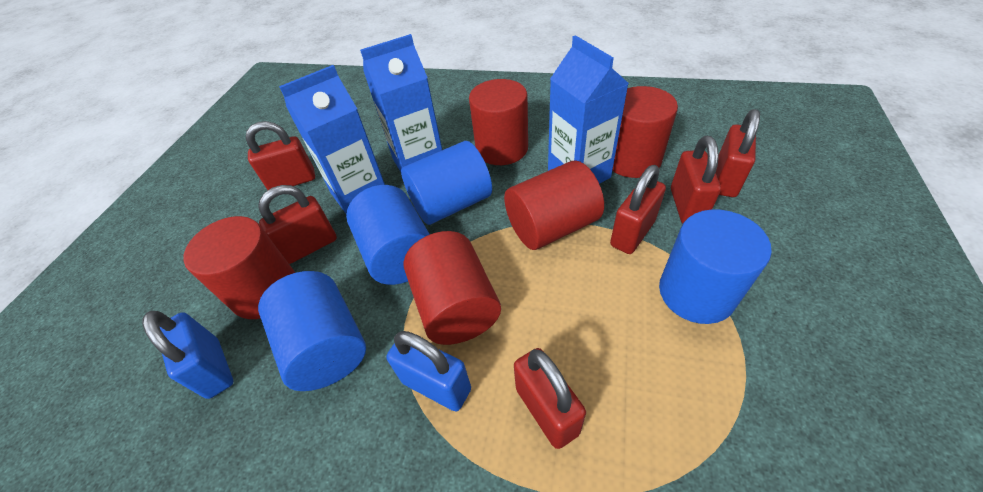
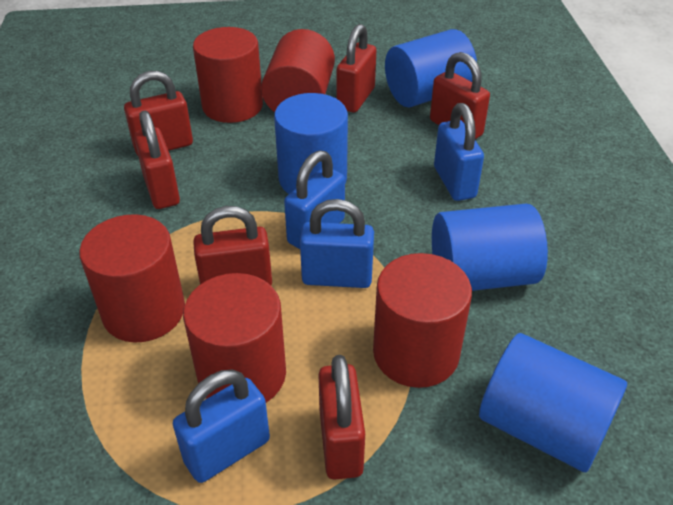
blue carton: 3 -> 0
blue padlock: 2 -> 4

